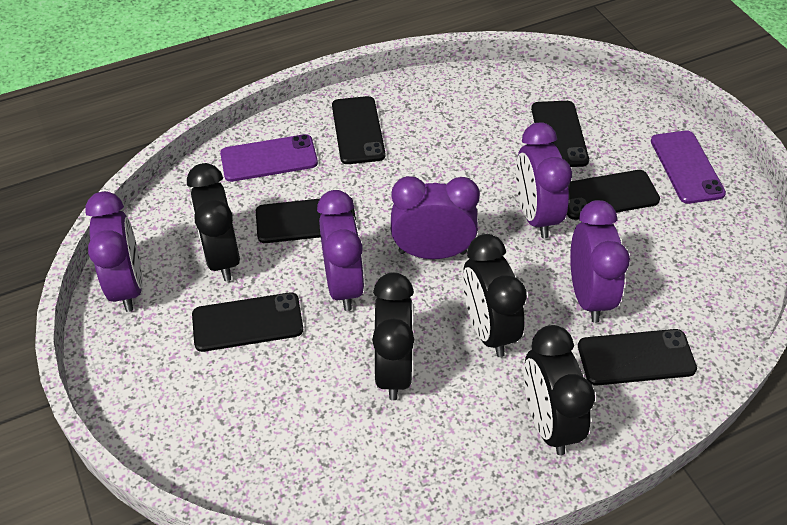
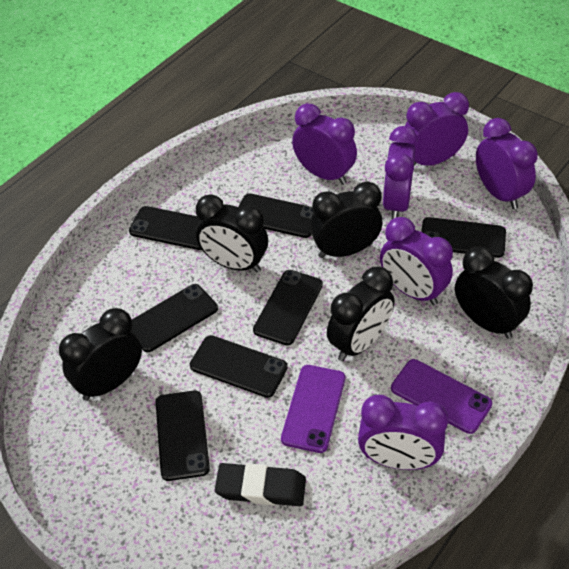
black clock: 4 -> 5
black eraser: 0 -> 1
black phone: 6 -> 7
purple clock: 5 -> 6

